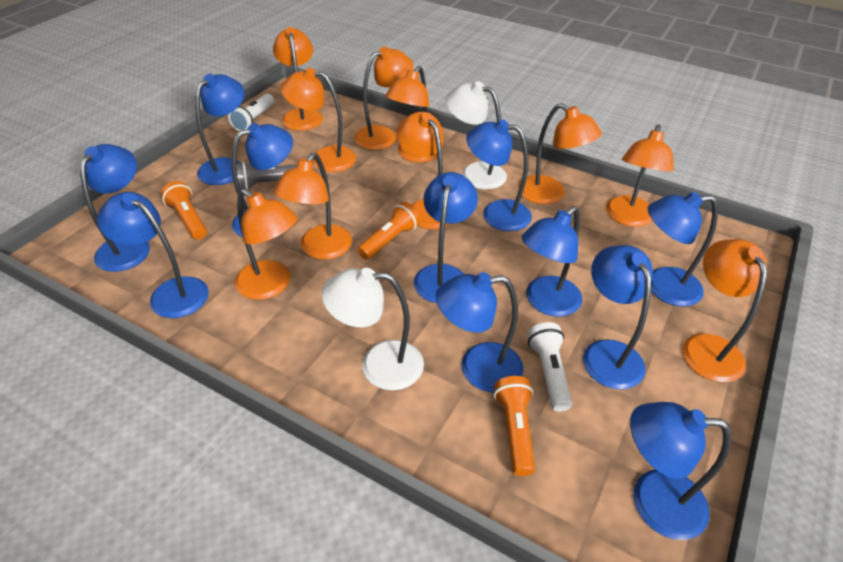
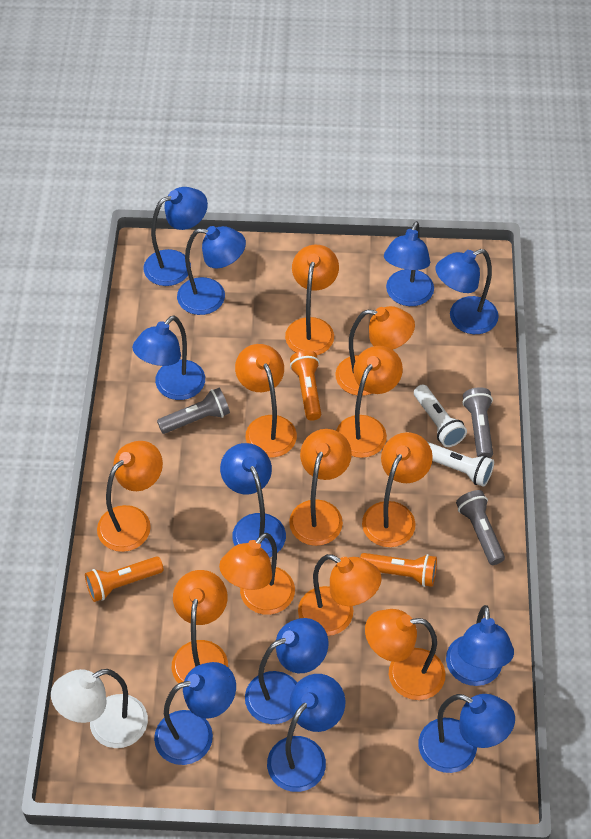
grey flashlight: 1 -> 3
orange lamp: 10 -> 11
white lamp: 2 -> 1

